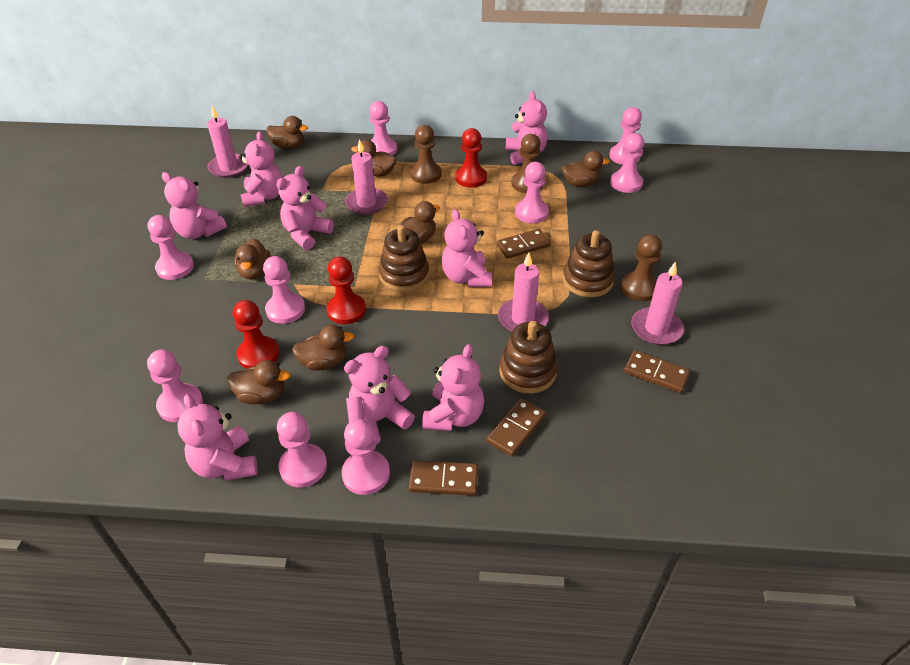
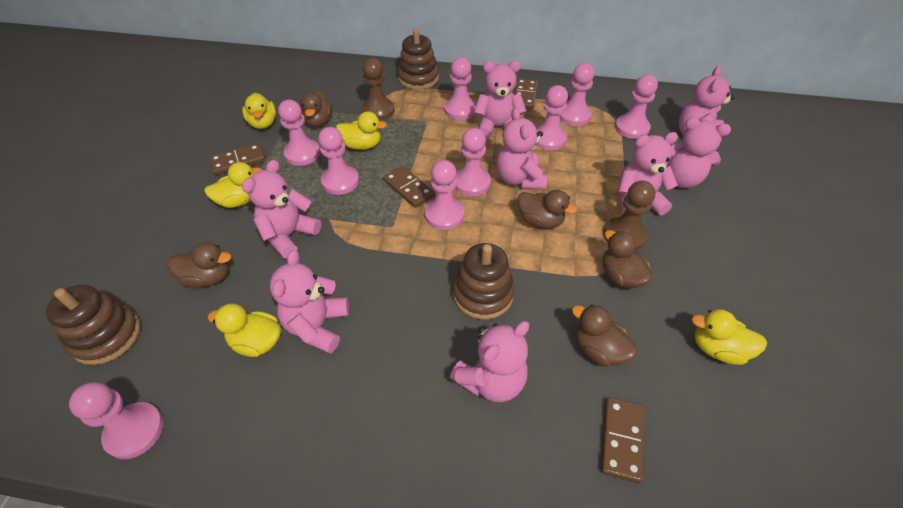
brown duck: 7 -> 5
brown pawn: 3 -> 2
pink candle: 4 -> 0
red pawn: 3 -> 0
yellow duck: 0 -> 5

